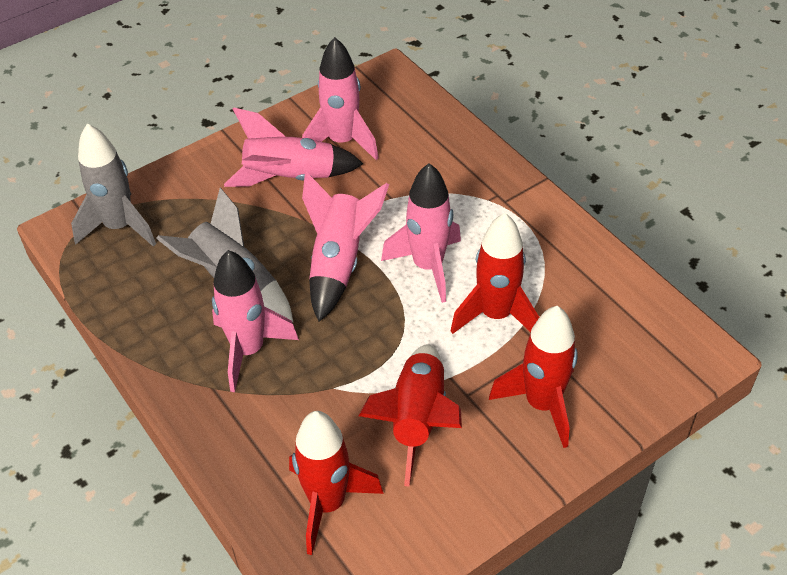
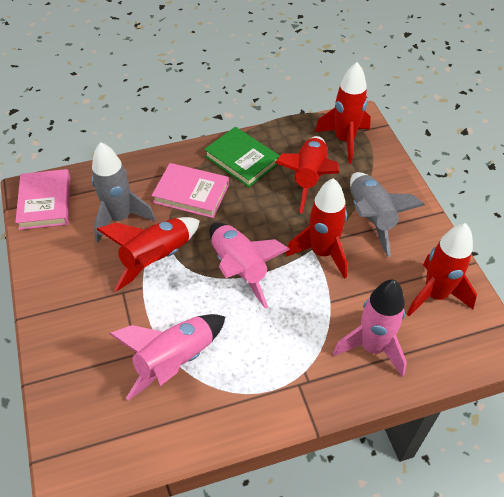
green book: 0 -> 1
pink book: 0 -> 2
pink rocket: 5 -> 3
red rocket: 4 -> 5

